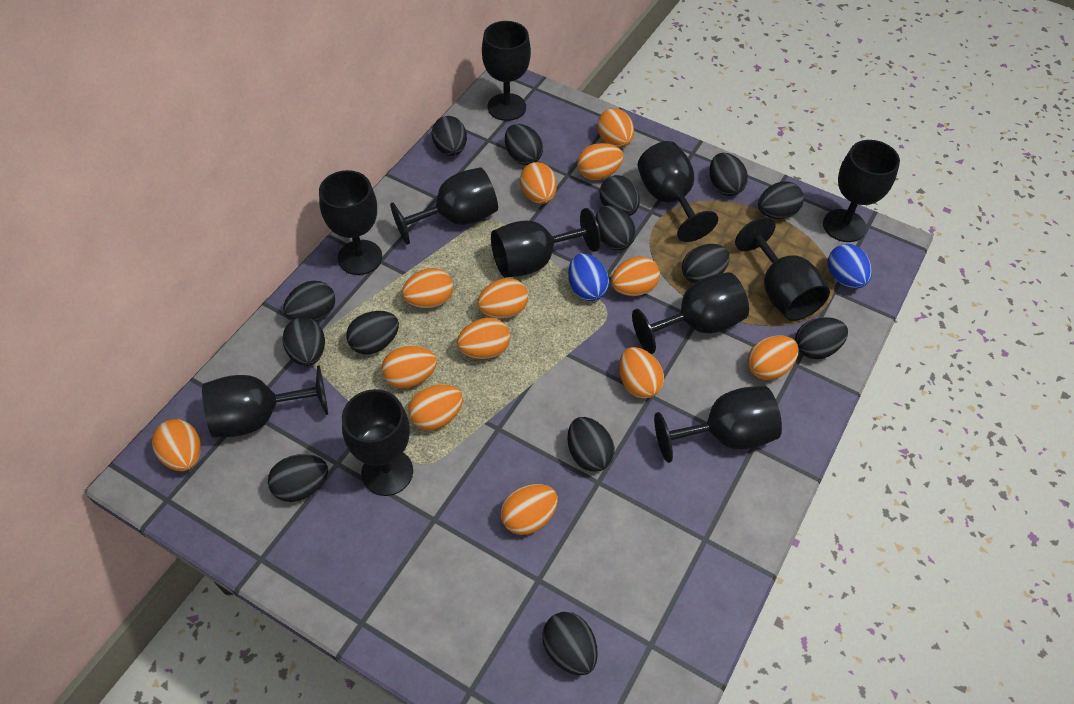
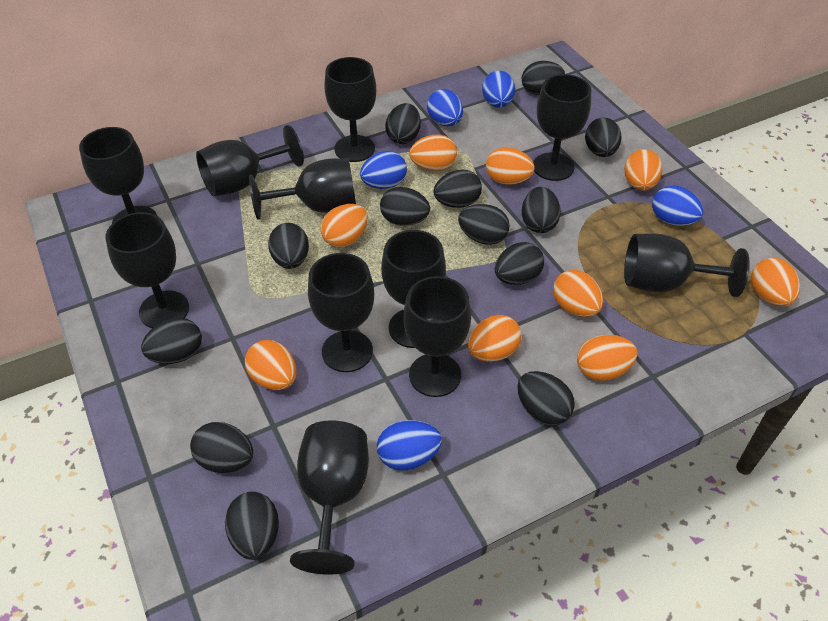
black egg: 14 -> 13
blue egg: 2 -> 5
orange egg: 13 -> 9

